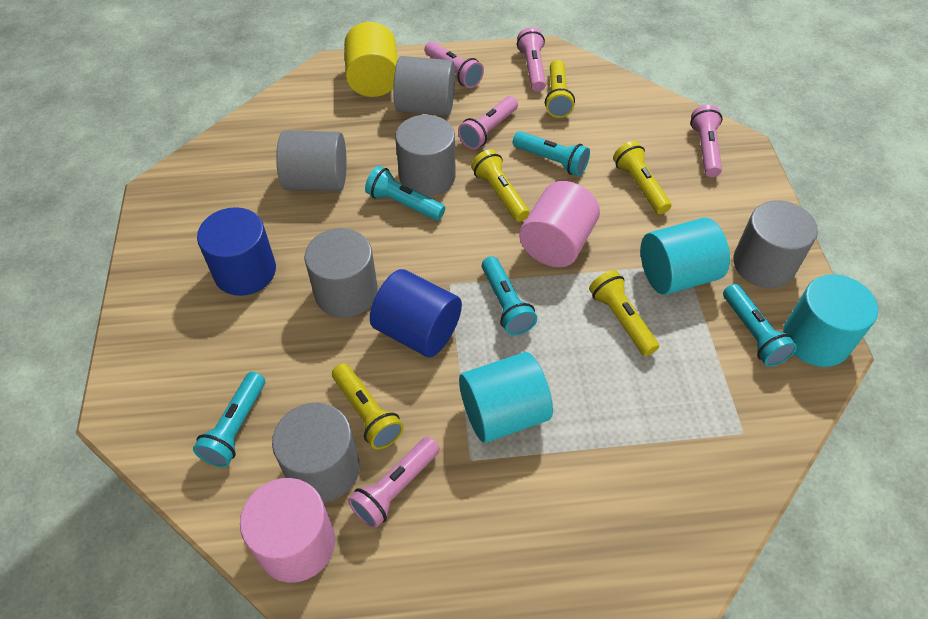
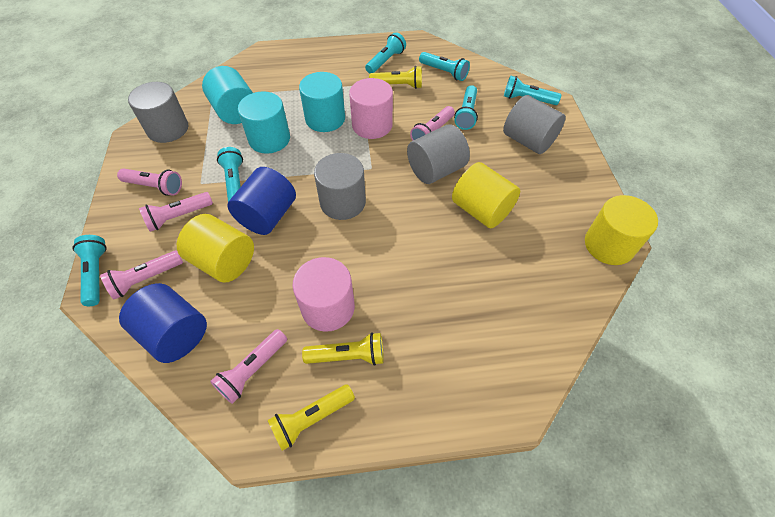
grey cylinder: 6 -> 4
turquoise flashlight: 5 -> 6
yellow cylinder: 1 -> 3
yellow flashlight: 5 -> 3

